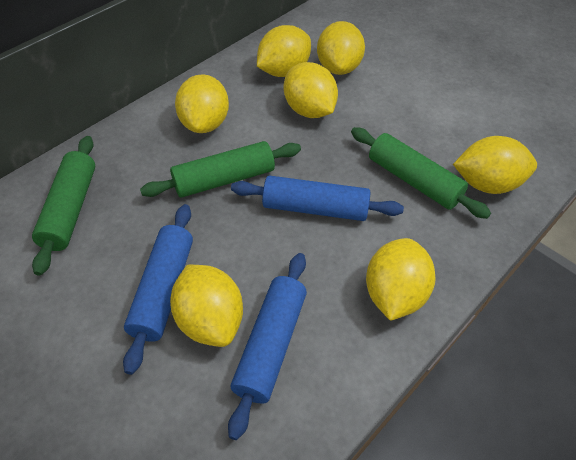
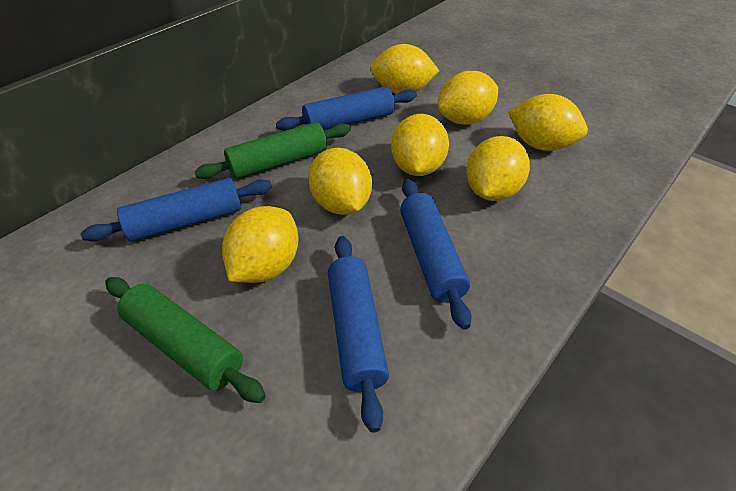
blue rolling pin: 3 -> 4
green rolling pin: 3 -> 2

